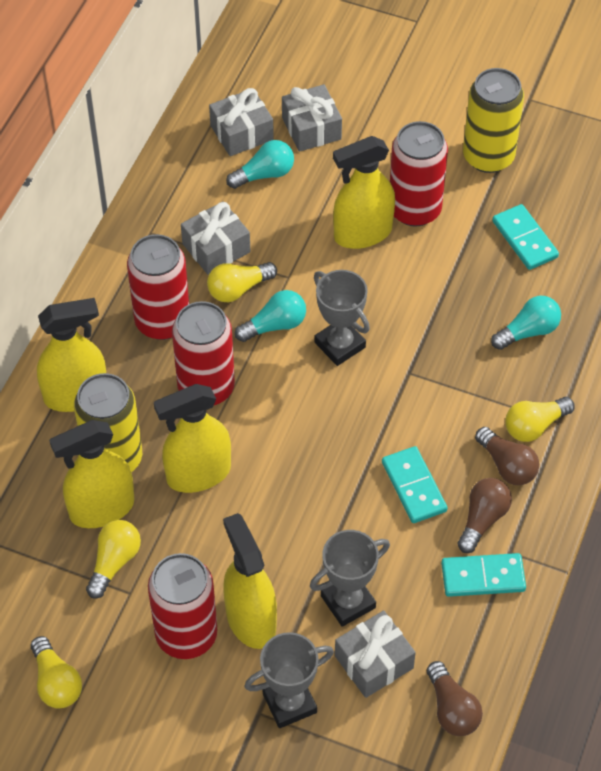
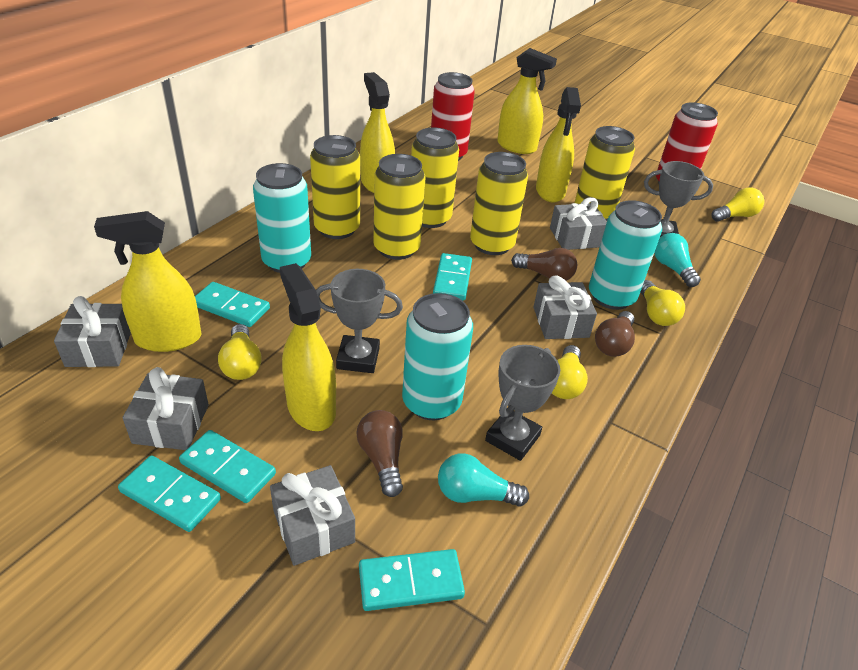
grey gift: 4 -> 5
red can: 4 -> 2
turquoise can: 0 -> 3
turquoise domino: 3 -> 5
turquoise light bulb: 3 -> 2
yellow can: 2 -> 5

